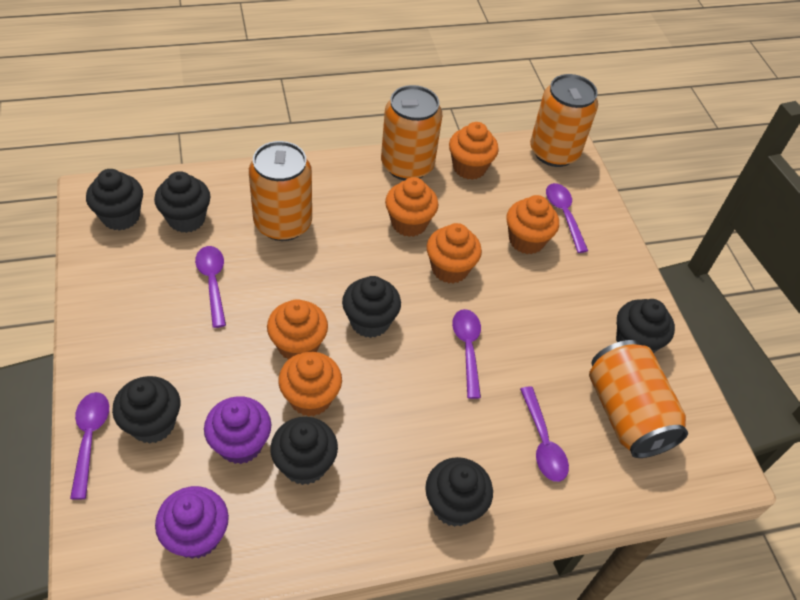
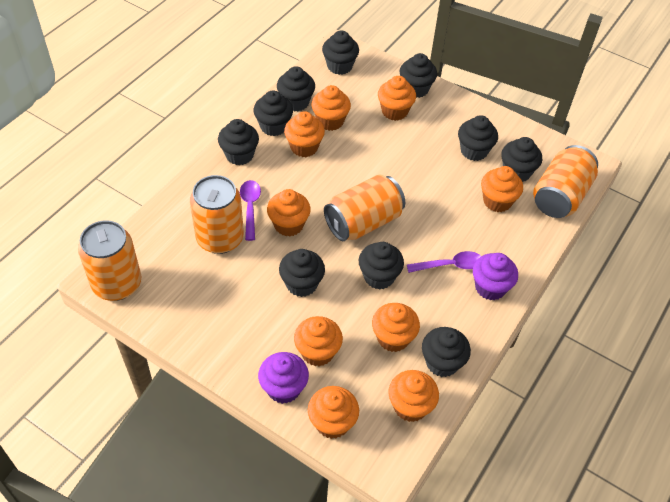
black cupcake: 7 -> 10
orange cupcake: 6 -> 9
purple spoon: 5 -> 2

